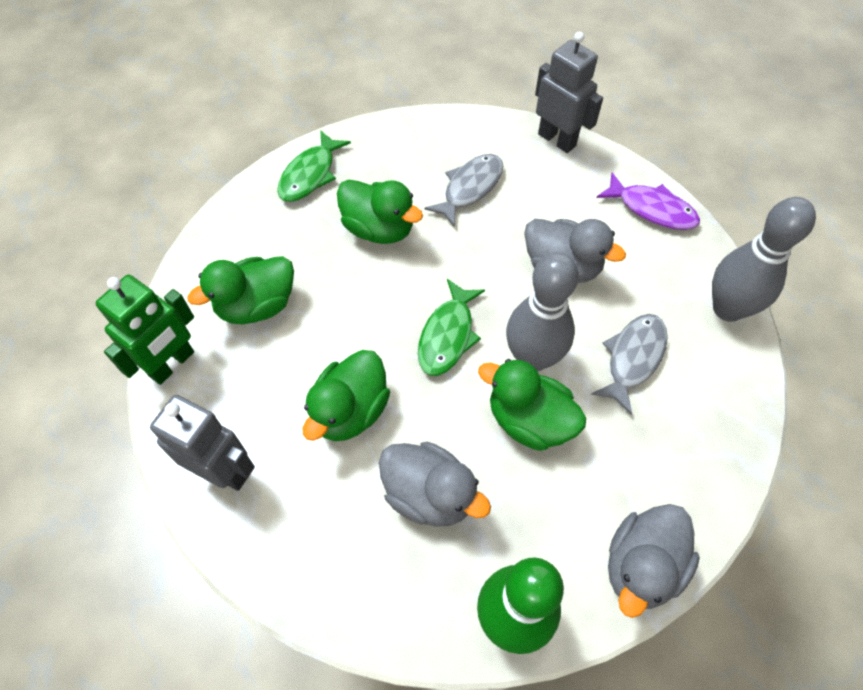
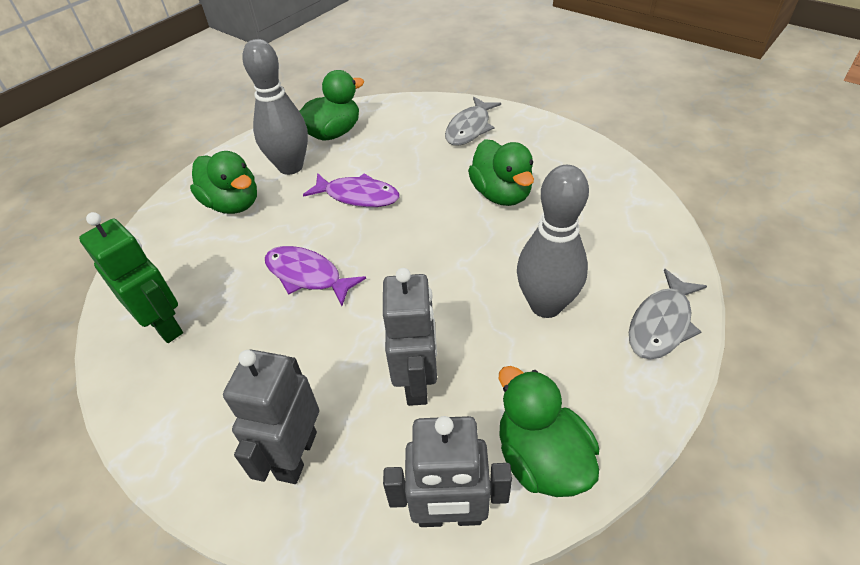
green bowling pin: 1 -> 0
green fish: 2 -> 0
grey duck: 3 -> 0
grey robot: 2 -> 3
purple fish: 1 -> 2

